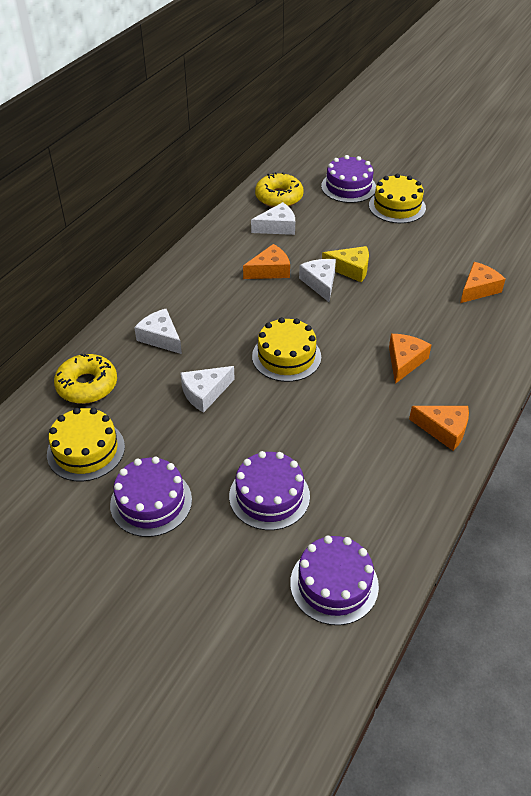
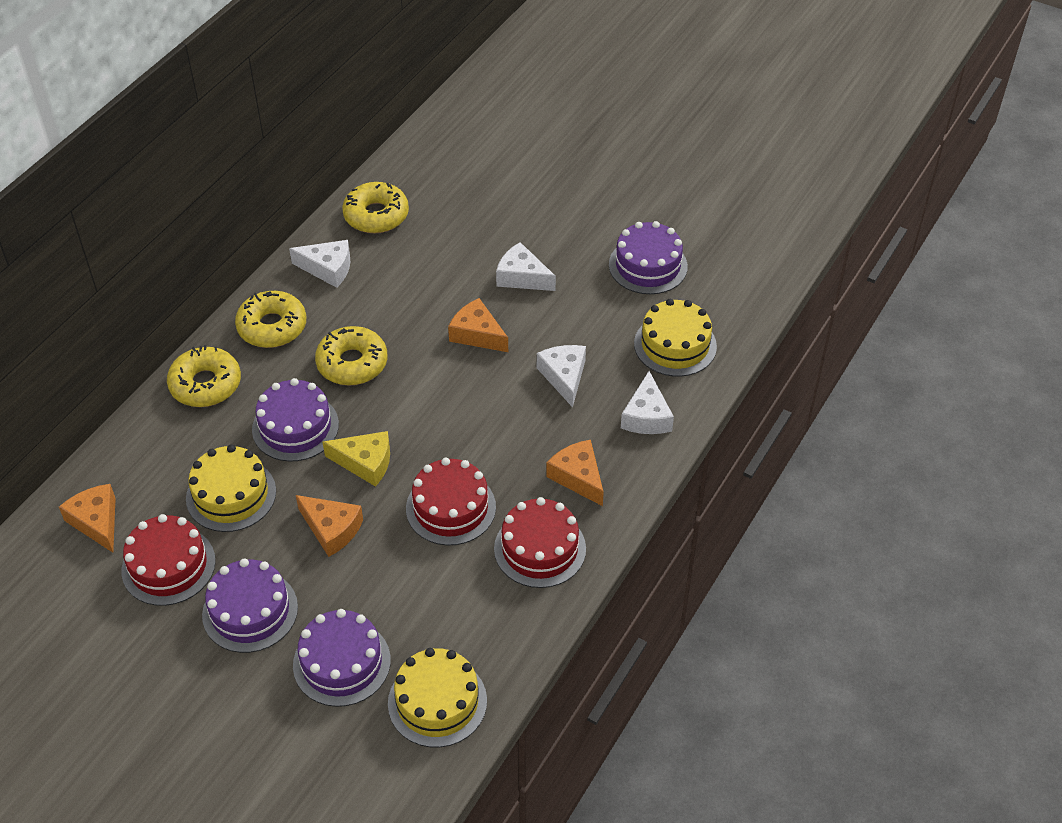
red cake: 0 -> 3
yellow donut: 2 -> 4

